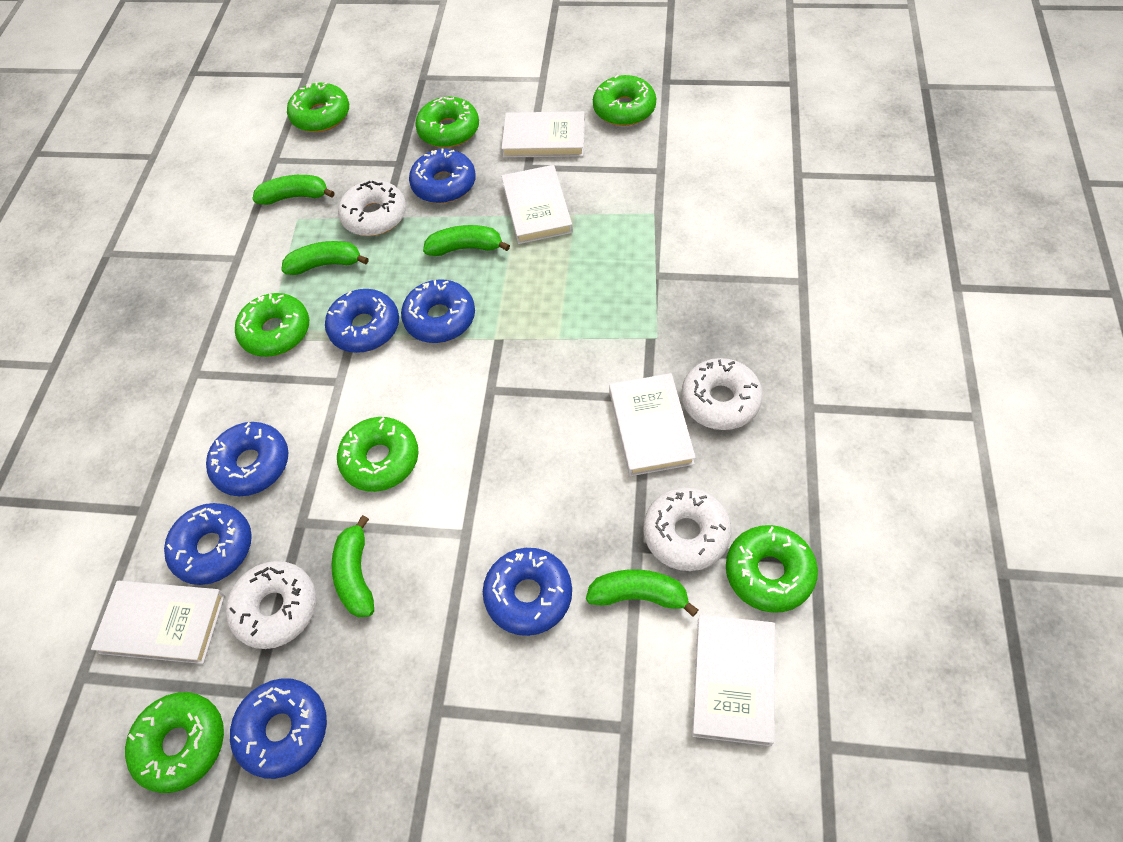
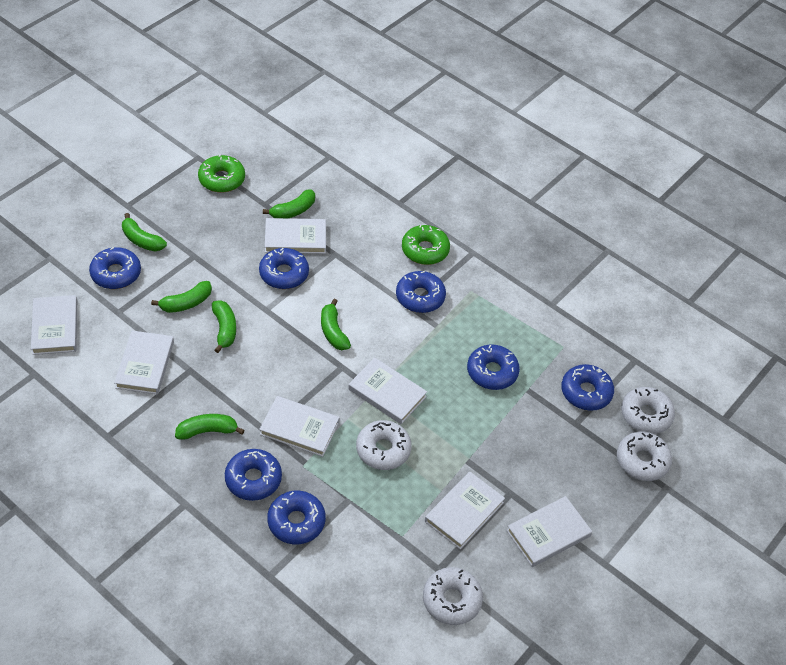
green banana: 5 -> 6
green donut: 7 -> 2
white book: 5 -> 7

